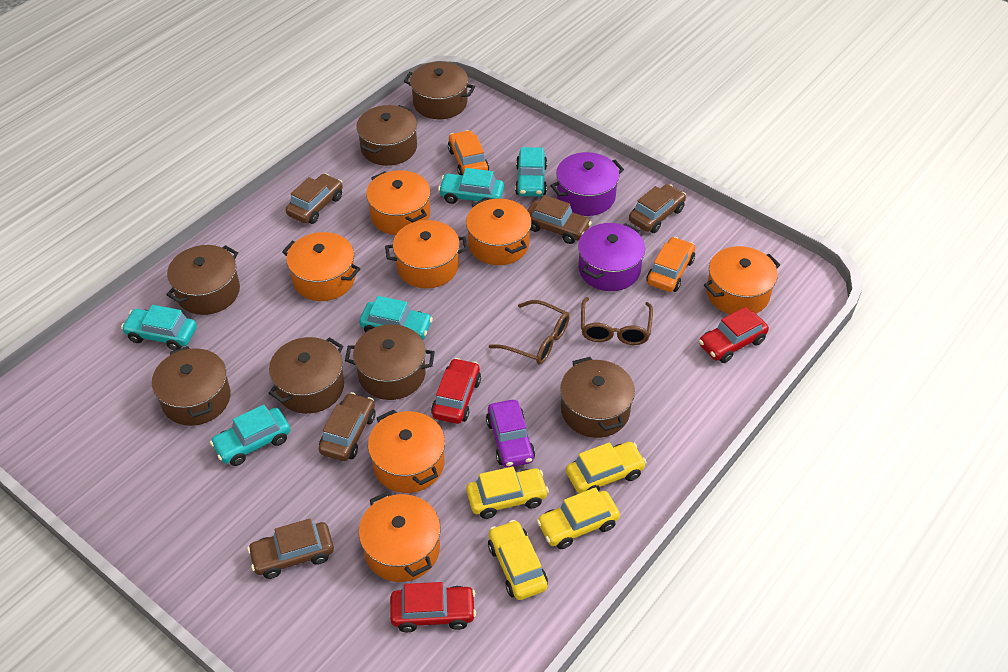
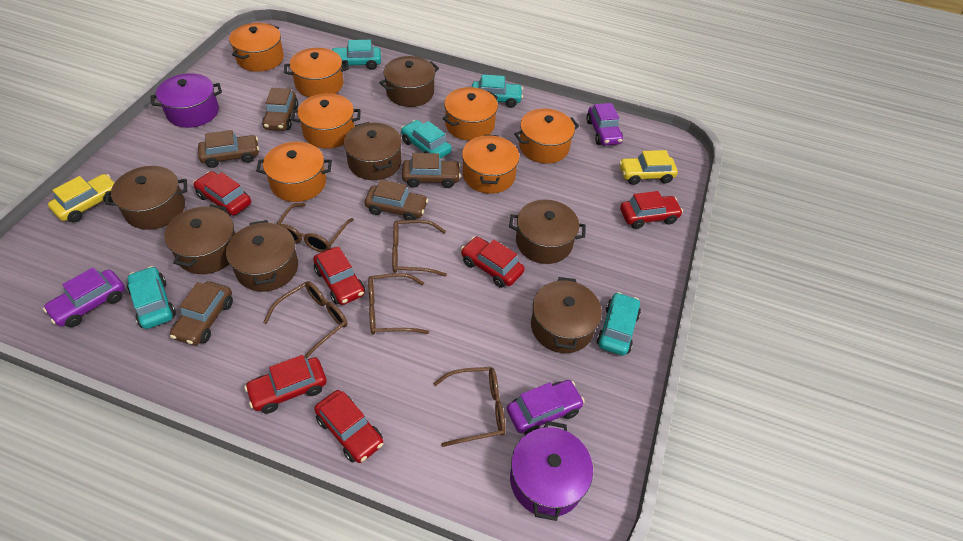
brown glasses: 2 -> 5
orange car: 2 -> 0
purple car: 1 -> 3
red car: 3 -> 6
yellow car: 4 -> 2

